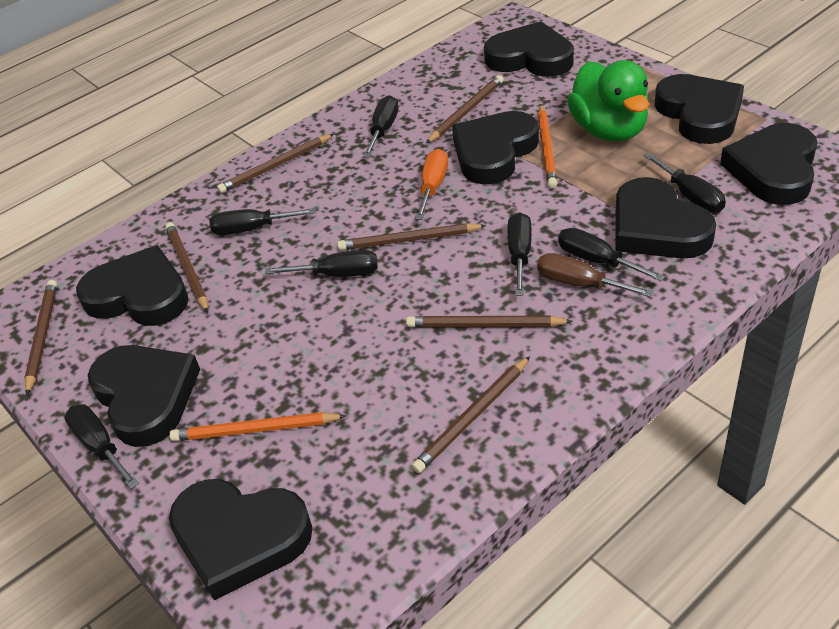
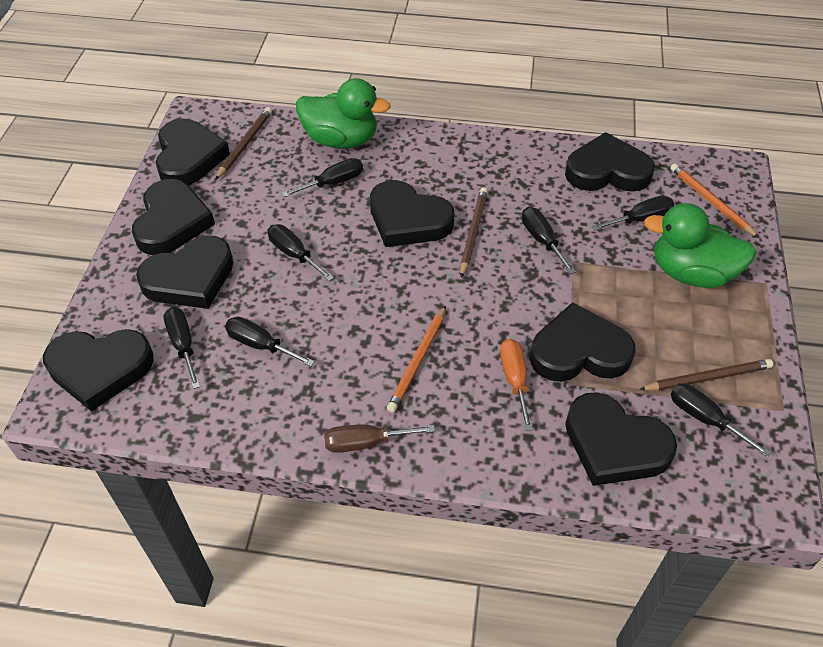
brown pencil: 7 -> 3
green duck: 1 -> 2

